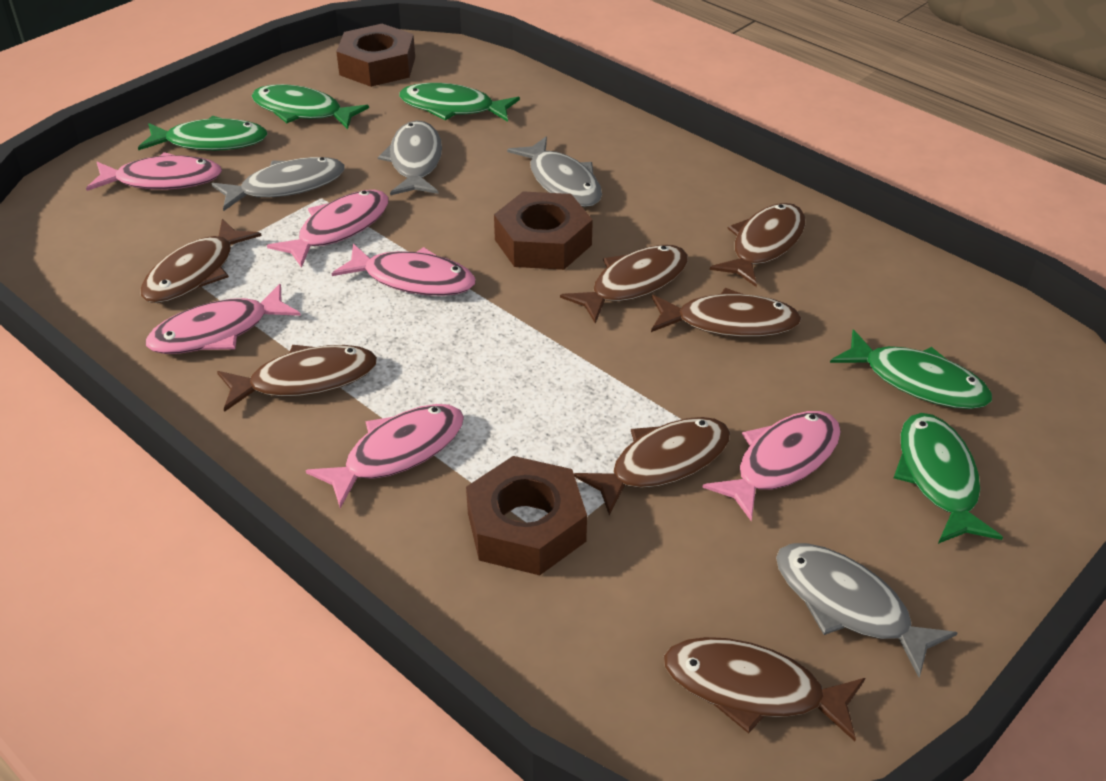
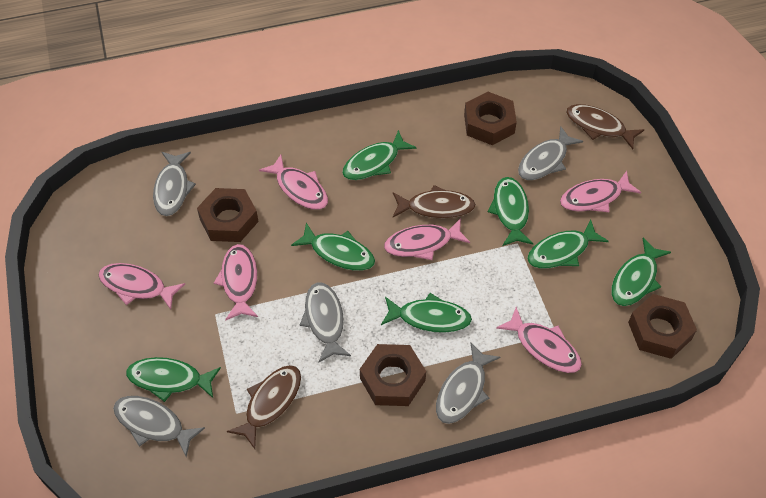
brown fish: 7 -> 3
brown nut: 3 -> 4
green fish: 5 -> 7
grey fish: 4 -> 5

